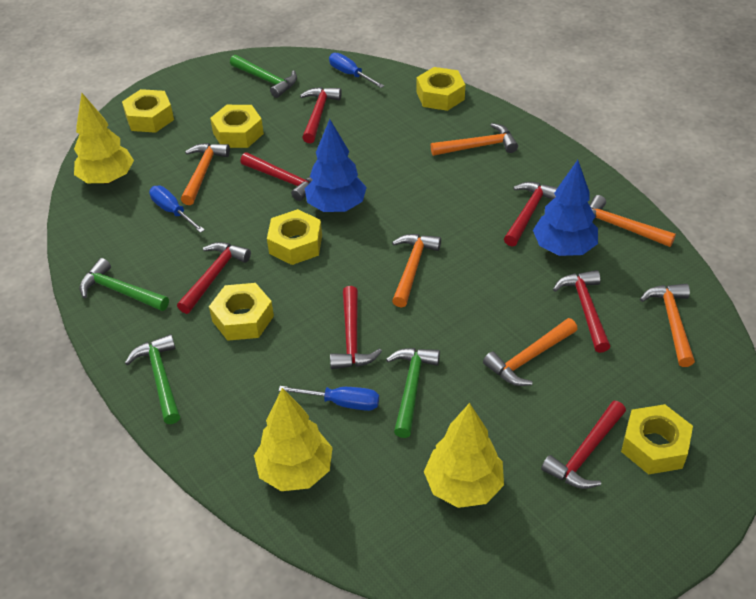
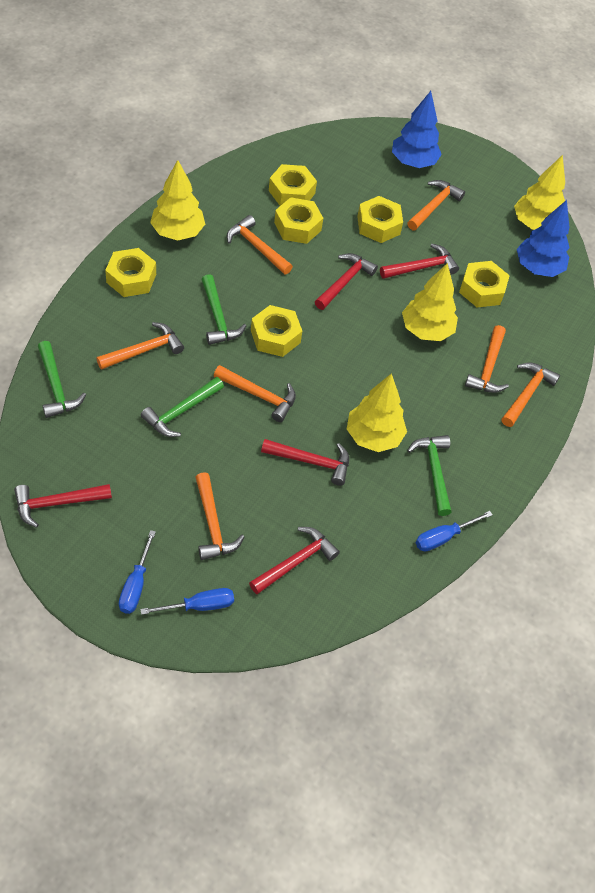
orange hammer: 6 -> 7
red hammer: 7 -> 5
yellow tree: 3 -> 4

